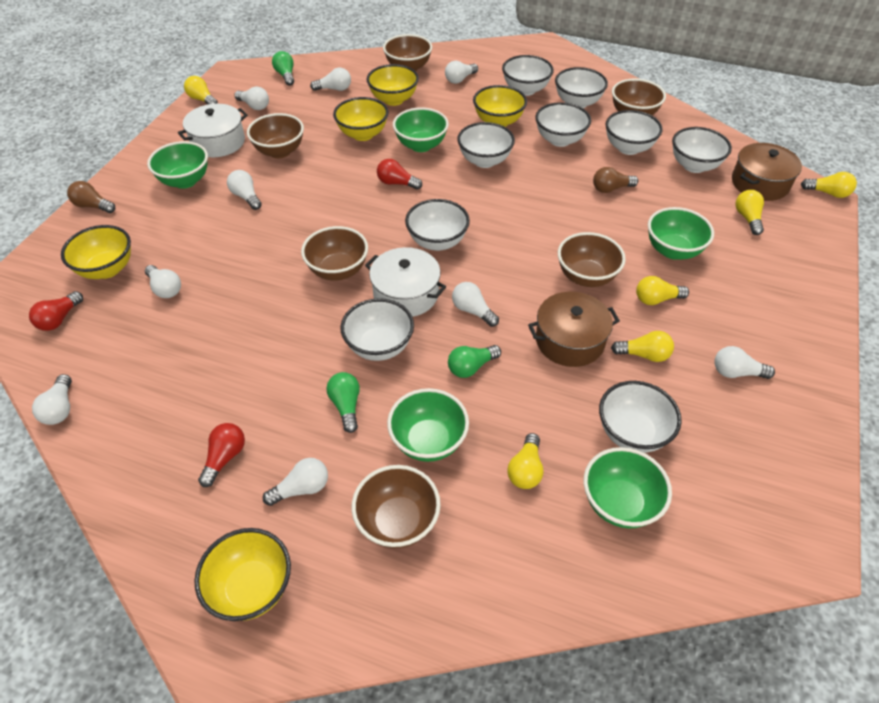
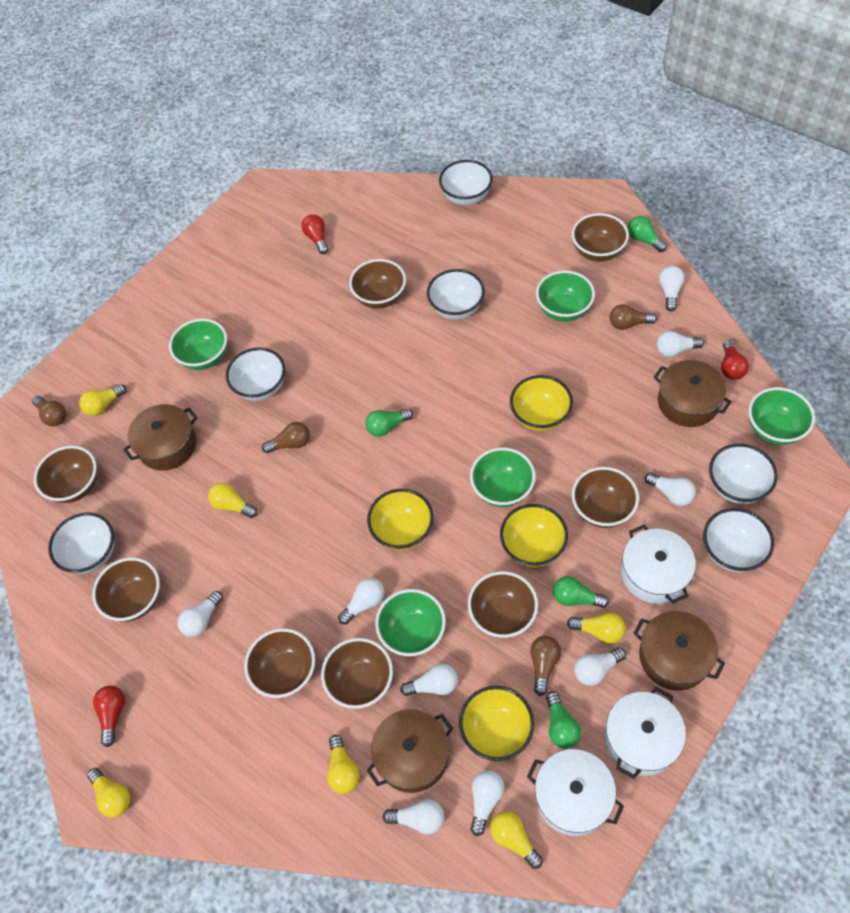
brown bowl: 6 -> 8
brown light bulb: 2 -> 4
brown pot: 2 -> 4
green light bulb: 3 -> 4
white bowl: 9 -> 6
white pot: 2 -> 3
yellow bowl: 5 -> 4

